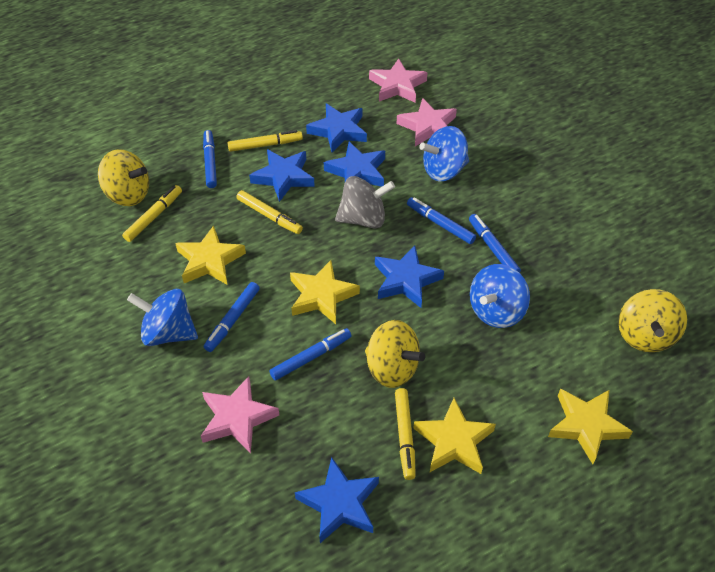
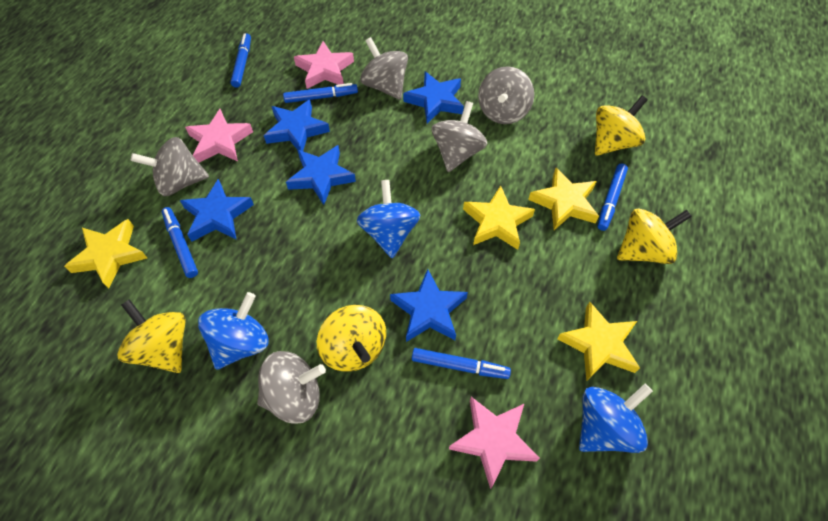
grey spinning top: 1 -> 5
yellow marker: 4 -> 0
yellow spinning top: 3 -> 4

